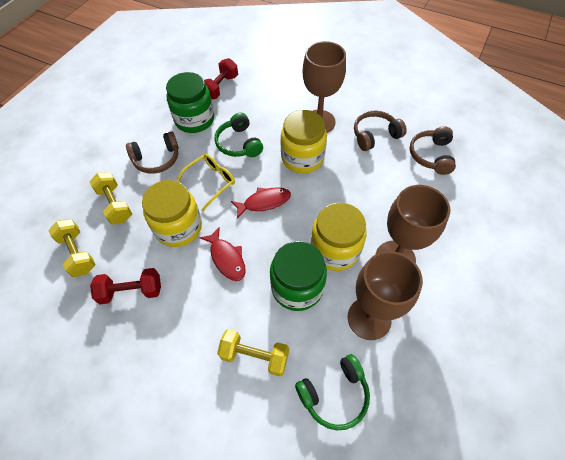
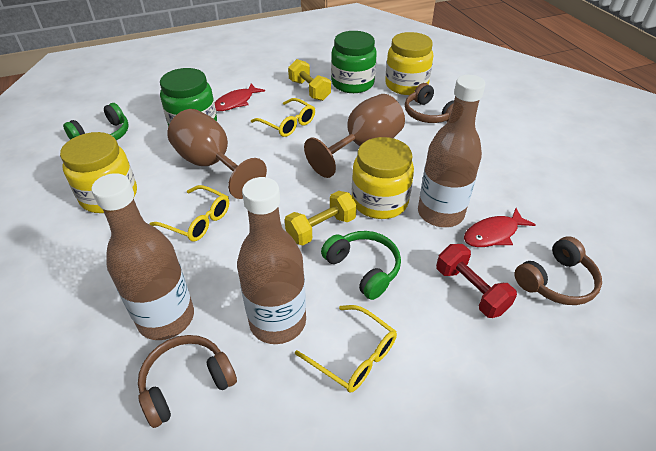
brown bottle: 0 -> 3
brown goblet: 3 -> 2
red dumbbell: 2 -> 1
yellow dumbbell: 3 -> 2
yellow glasses: 1 -> 3

